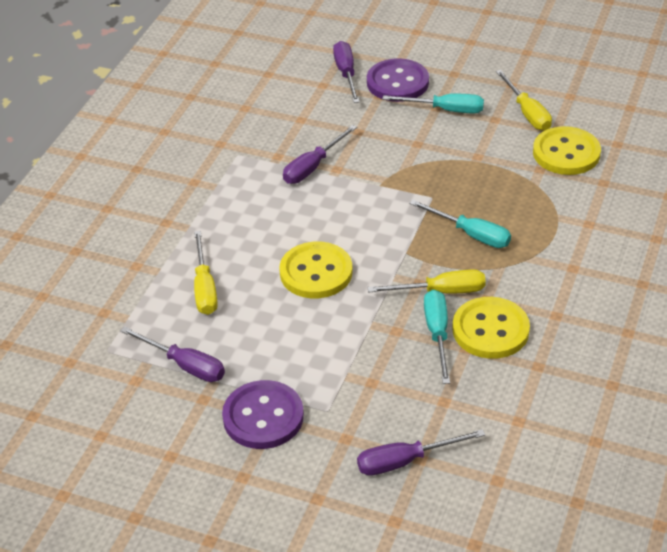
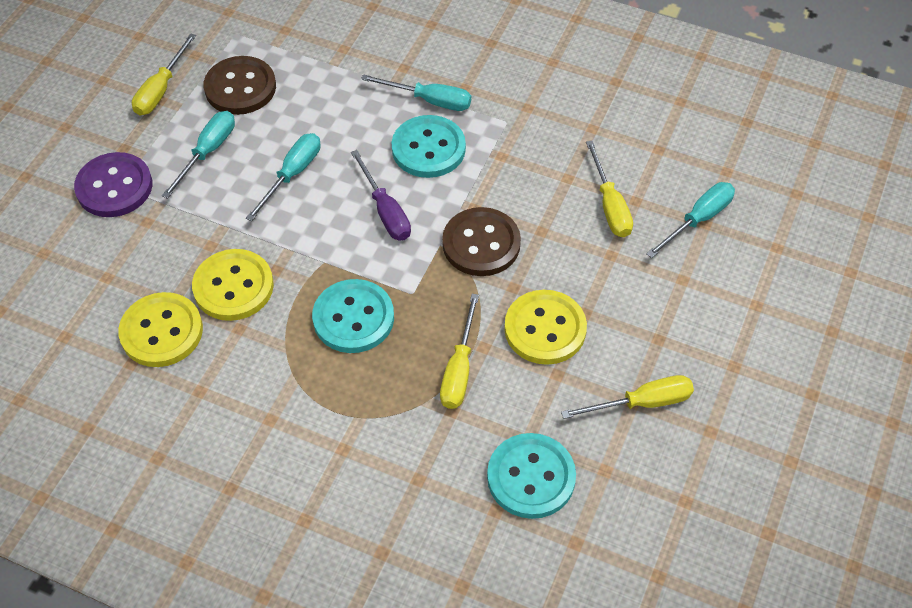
brown button: 0 -> 2
purple button: 2 -> 1
purple screwdriver: 4 -> 1
turquoise button: 0 -> 3
turquoise screwdriver: 3 -> 4
yellow screwdriver: 3 -> 4

